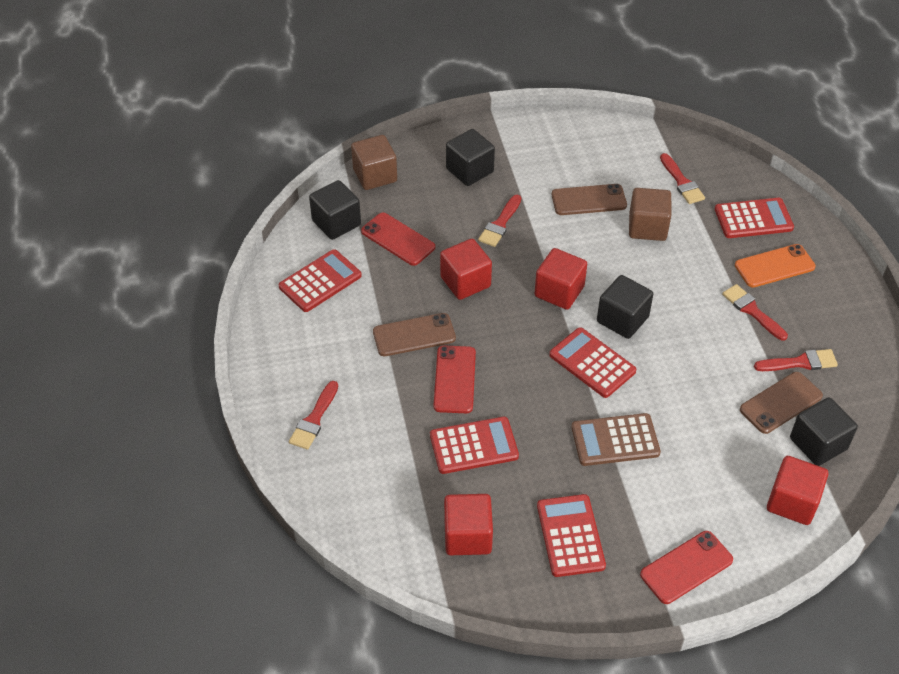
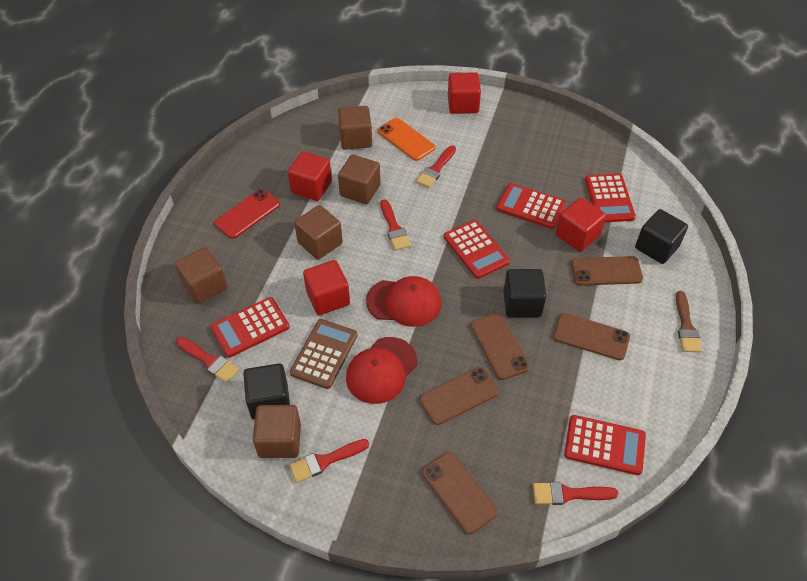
black cube: 4 -> 3
brown brush: 0 -> 1
brown cube: 2 -> 5
brown phone: 3 -> 5
red cap: 0 -> 2
red phone: 3 -> 1

